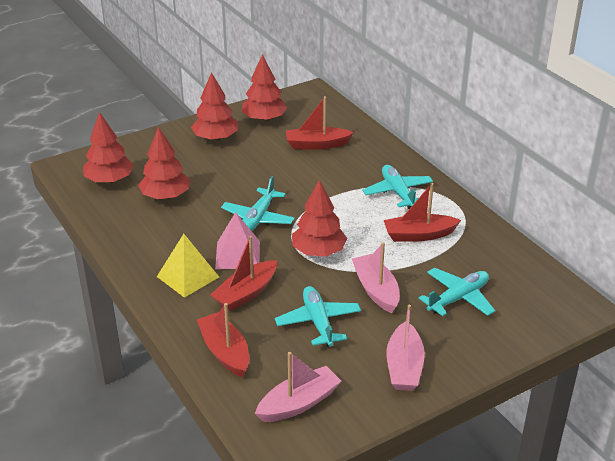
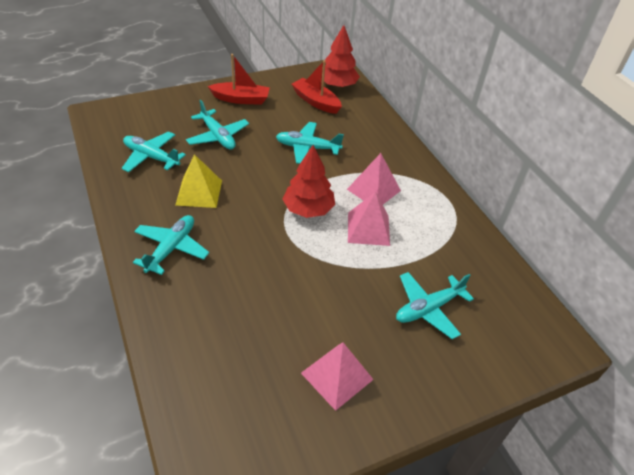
pink boat: 3 -> 0
pink pyramid: 1 -> 3
red boat: 4 -> 2
red tree: 5 -> 2
turquoise plane: 4 -> 5

